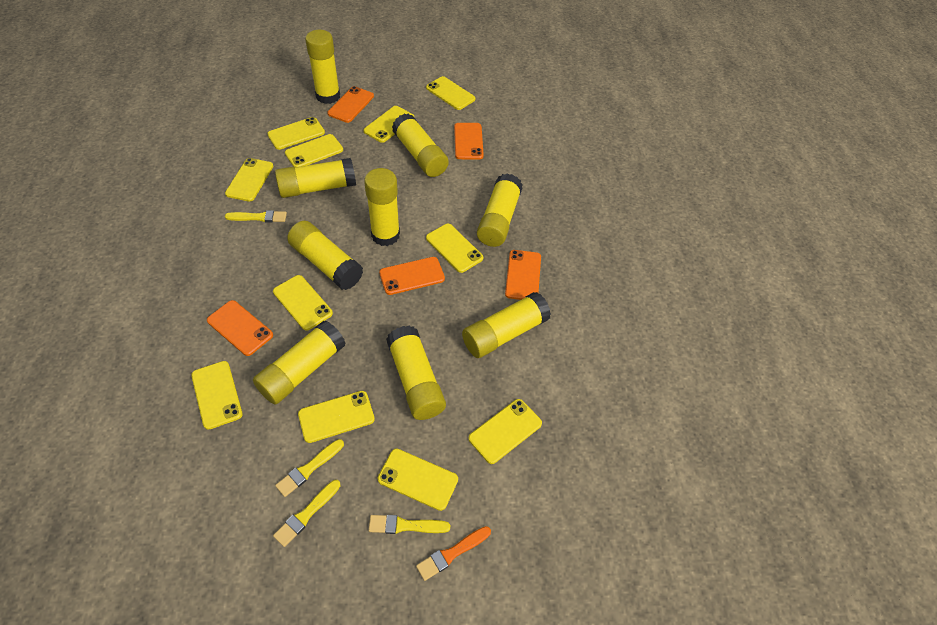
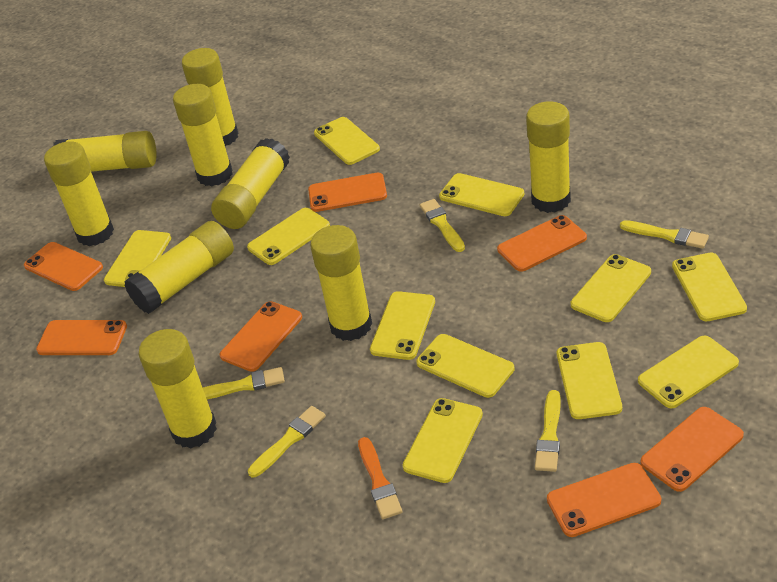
orange phone: 5 -> 7
yellow brush: 4 -> 5

